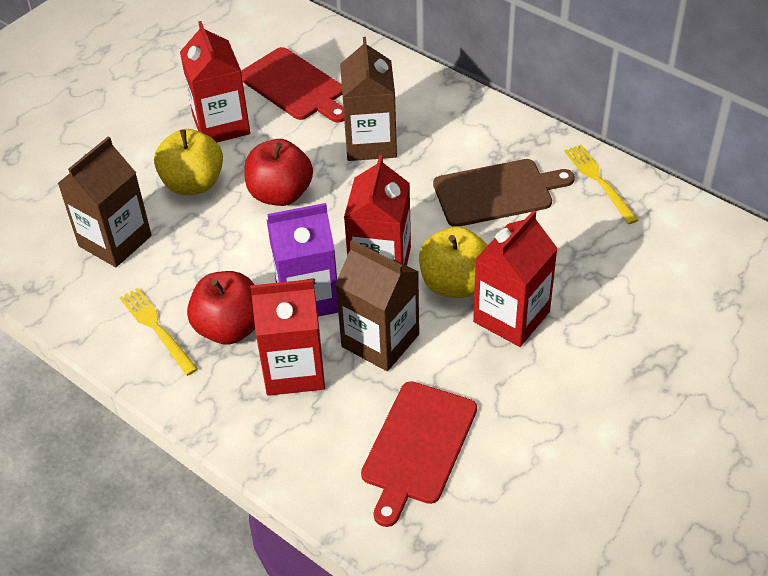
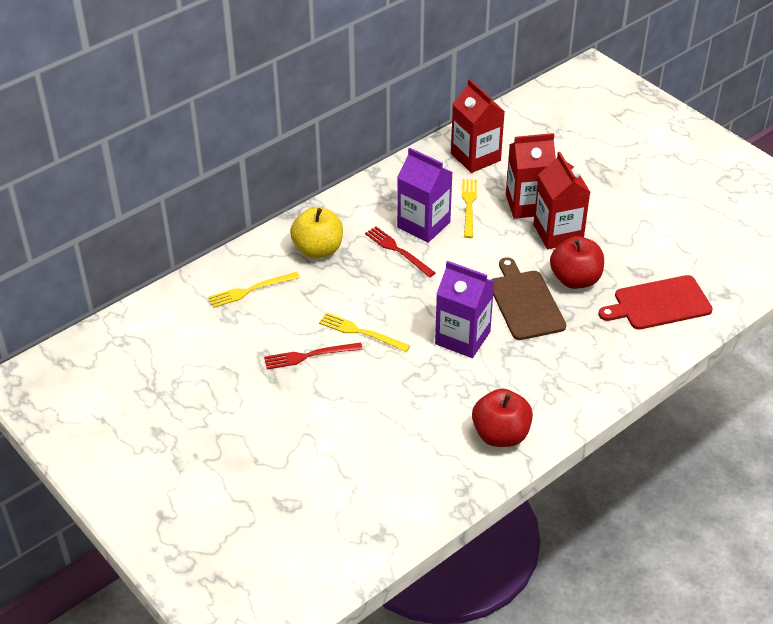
brown carton: 3 -> 0
purple carton: 1 -> 2
red carton: 4 -> 3
red cutting board: 2 -> 1
red fork: 0 -> 2
yellow apple: 2 -> 1
yellow fork: 2 -> 3

